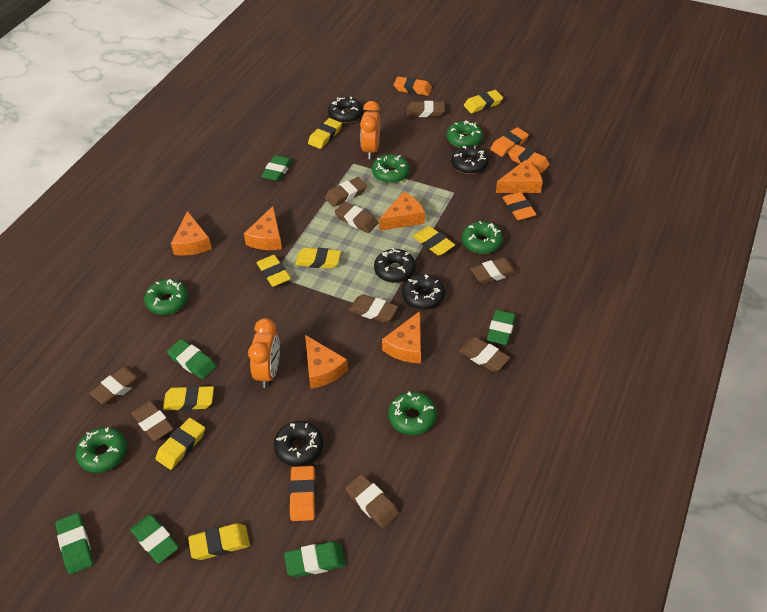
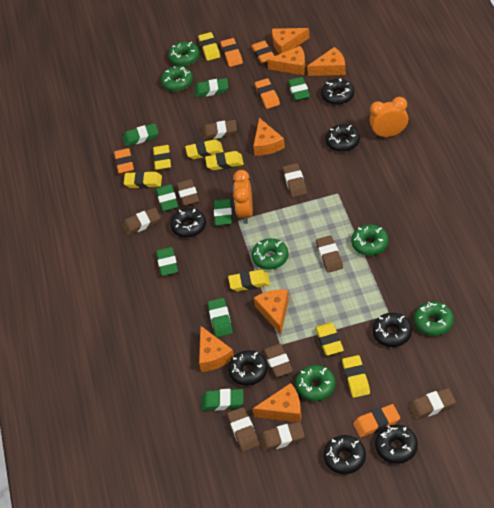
black donut: 5 -> 7
green eraser: 6 -> 8
orange cheese: 6 -> 7

